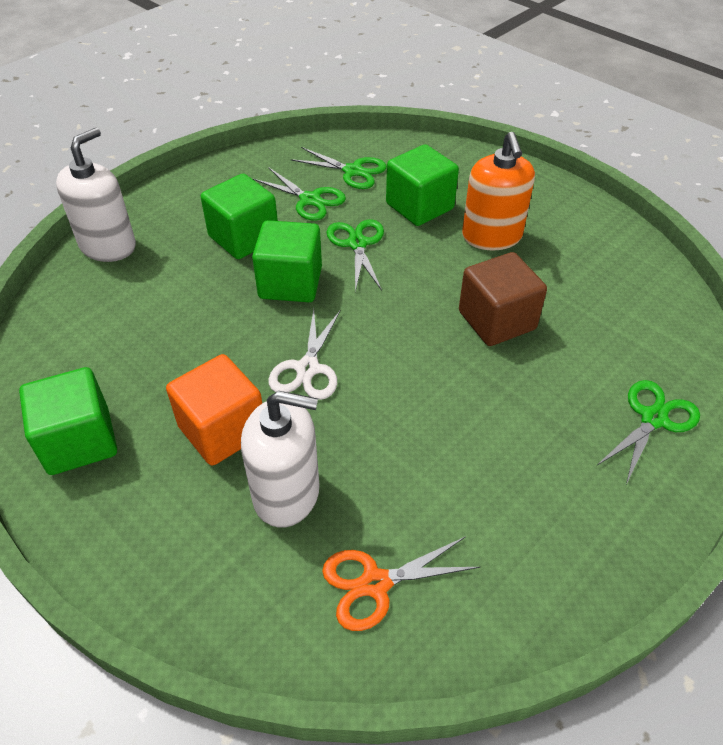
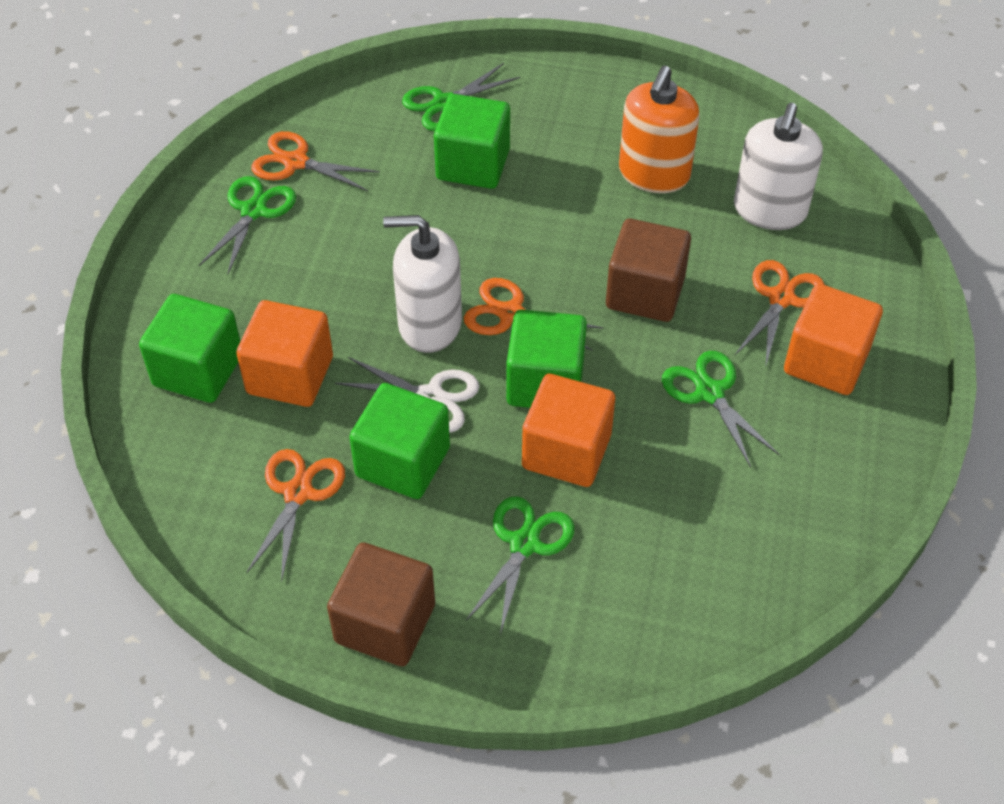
brown cube: 1 -> 2
orange cube: 1 -> 3
orange scissors: 1 -> 4

